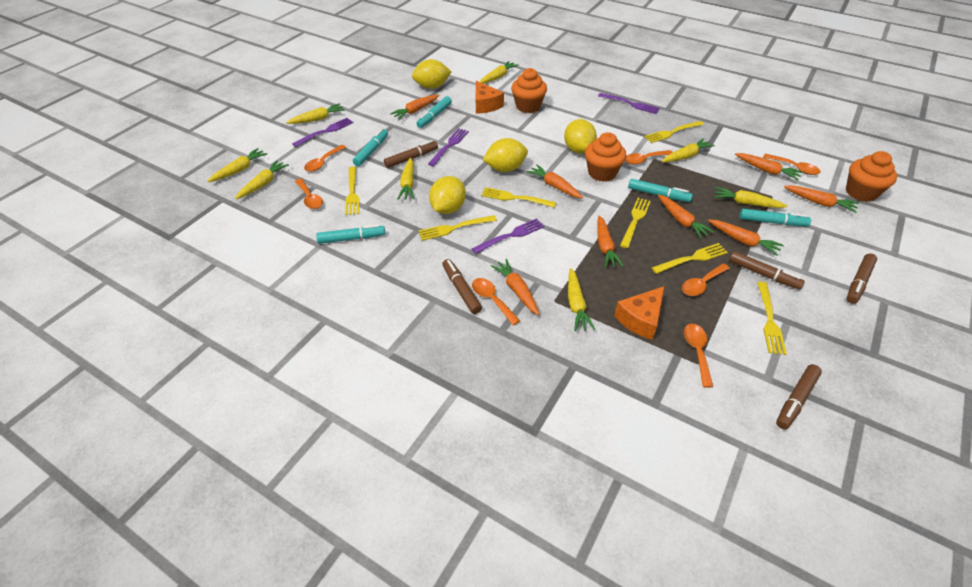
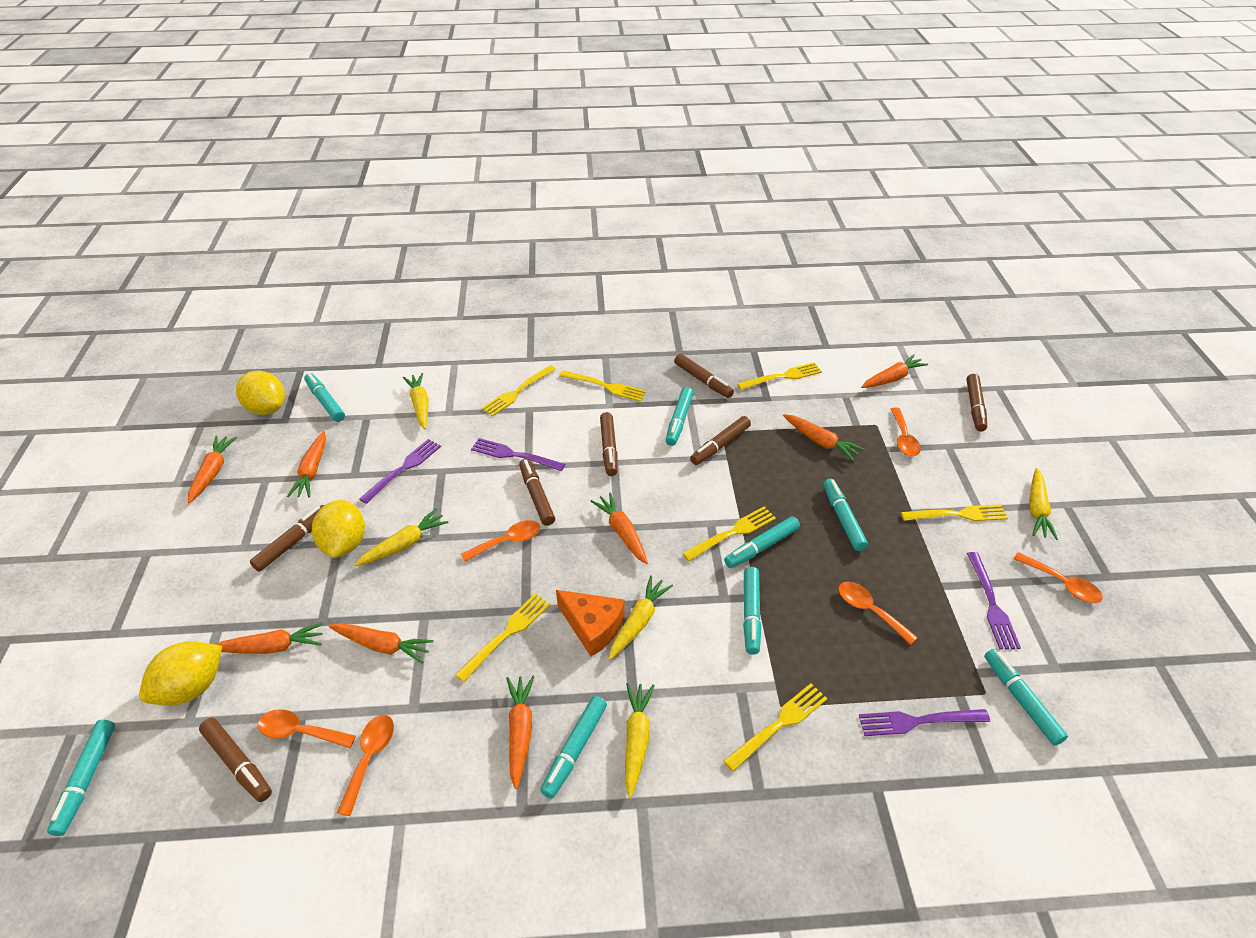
brown marker: 5 -> 7
orange cheese: 2 -> 1
orange cupcake: 3 -> 0
orange spoon: 7 -> 6
turquoise marker: 5 -> 8
yellow carrot: 8 -> 5
yellow lemon: 4 -> 3

